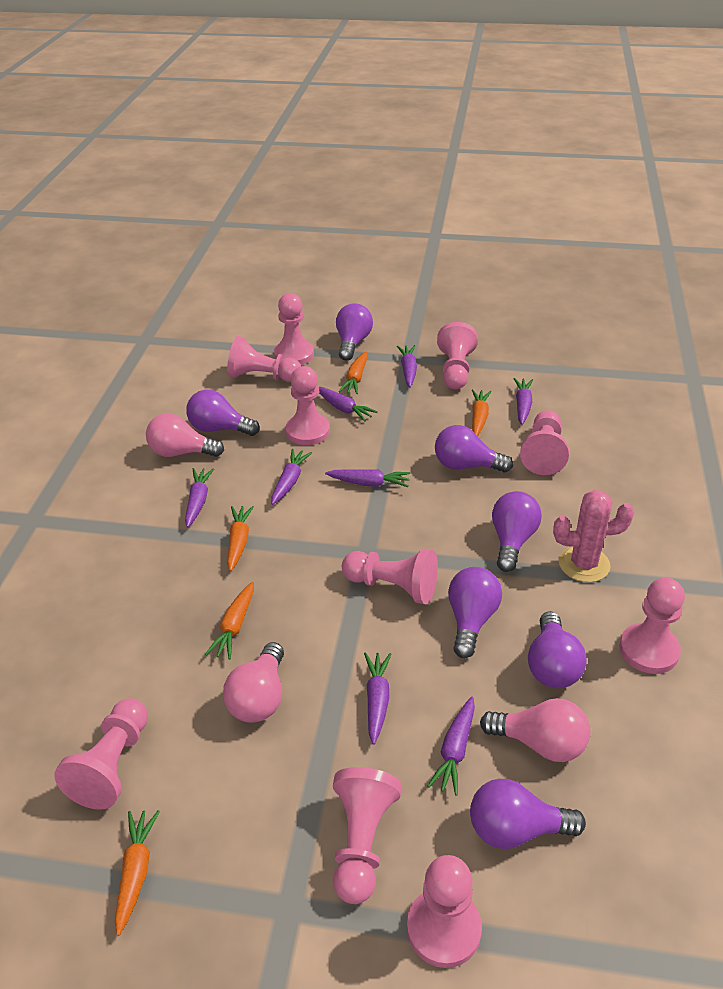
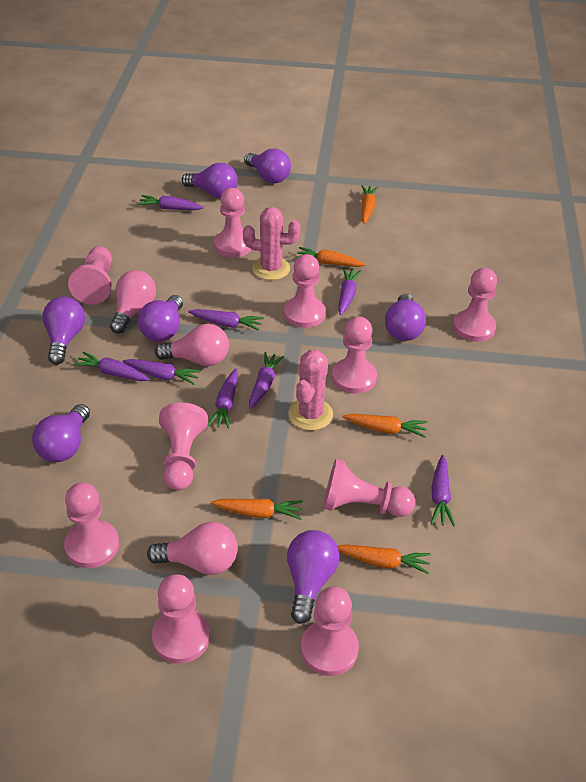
pink cactus: 1 -> 2

